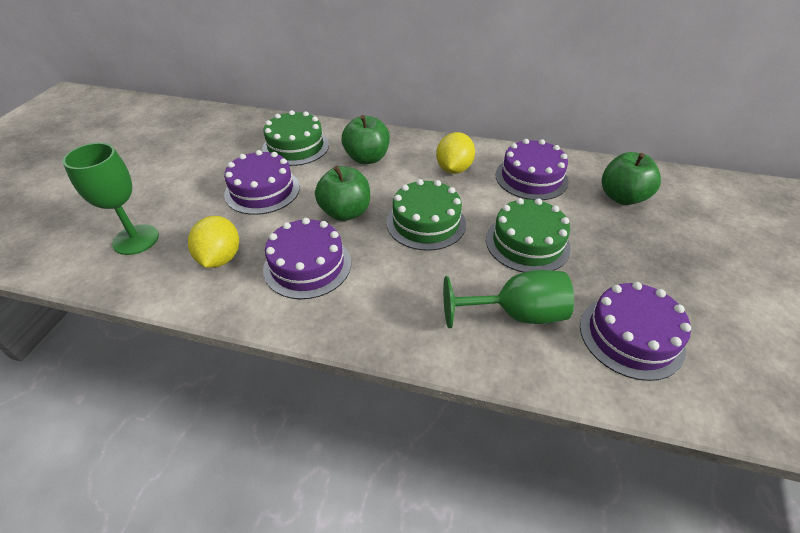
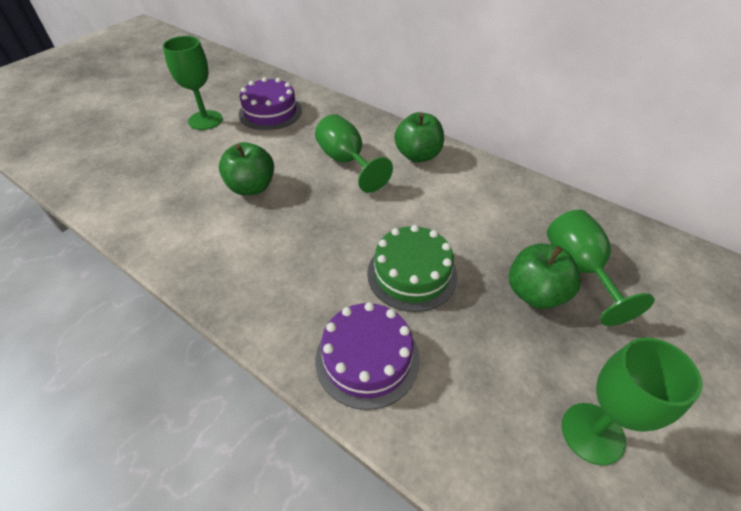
green cake: 3 -> 1
green goblet: 2 -> 4
purple cake: 4 -> 2
yellow lemon: 2 -> 0

